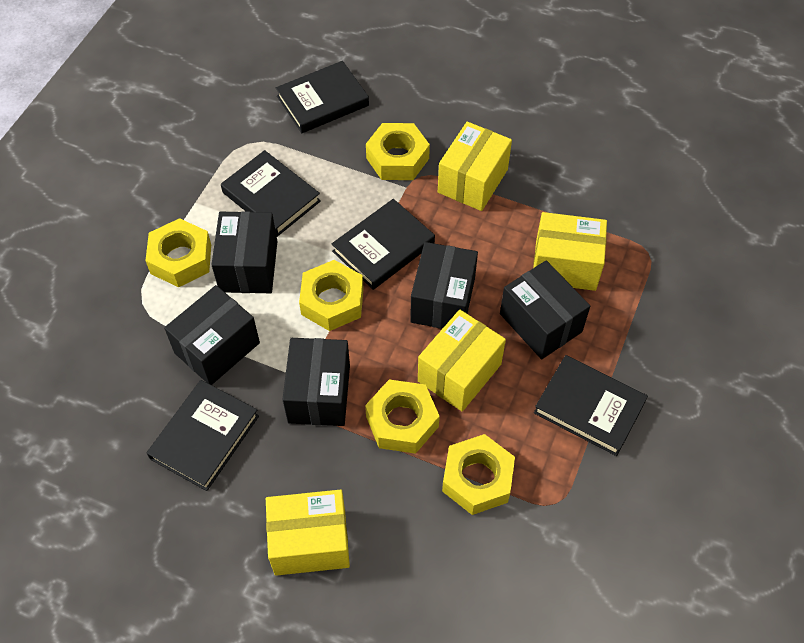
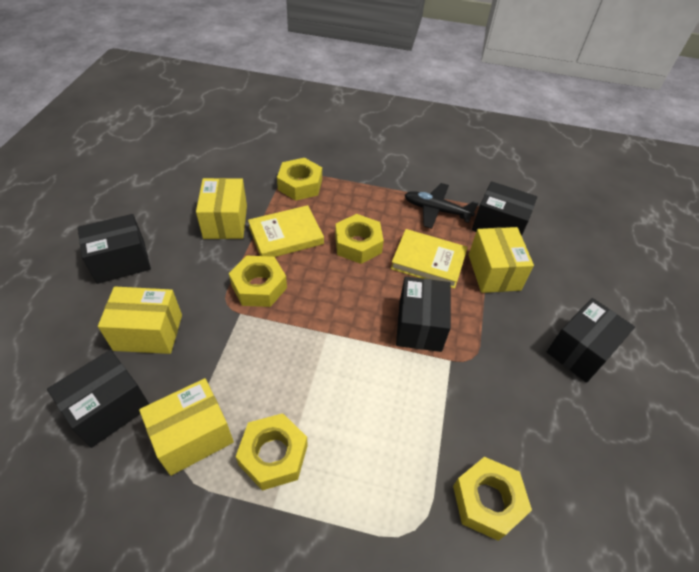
black book: 5 -> 0
black plane: 0 -> 1
yellow book: 0 -> 2

